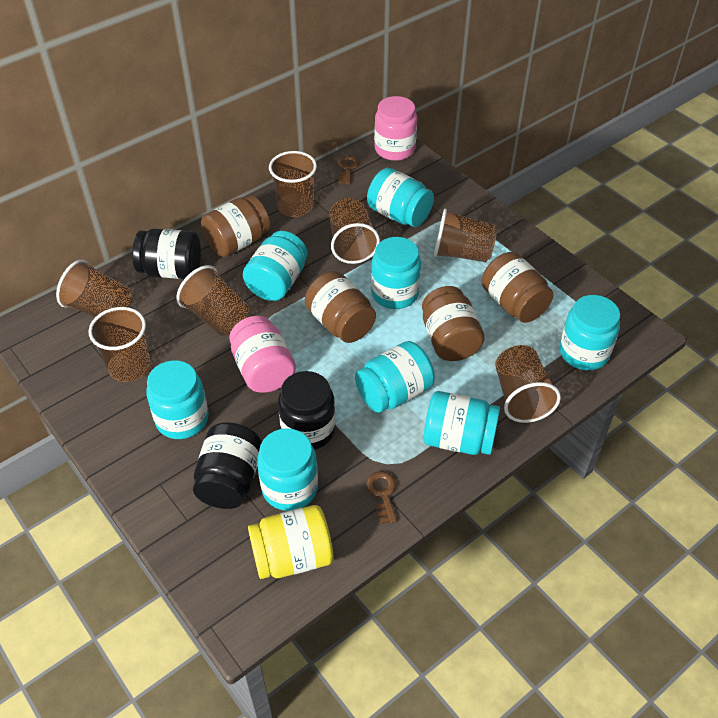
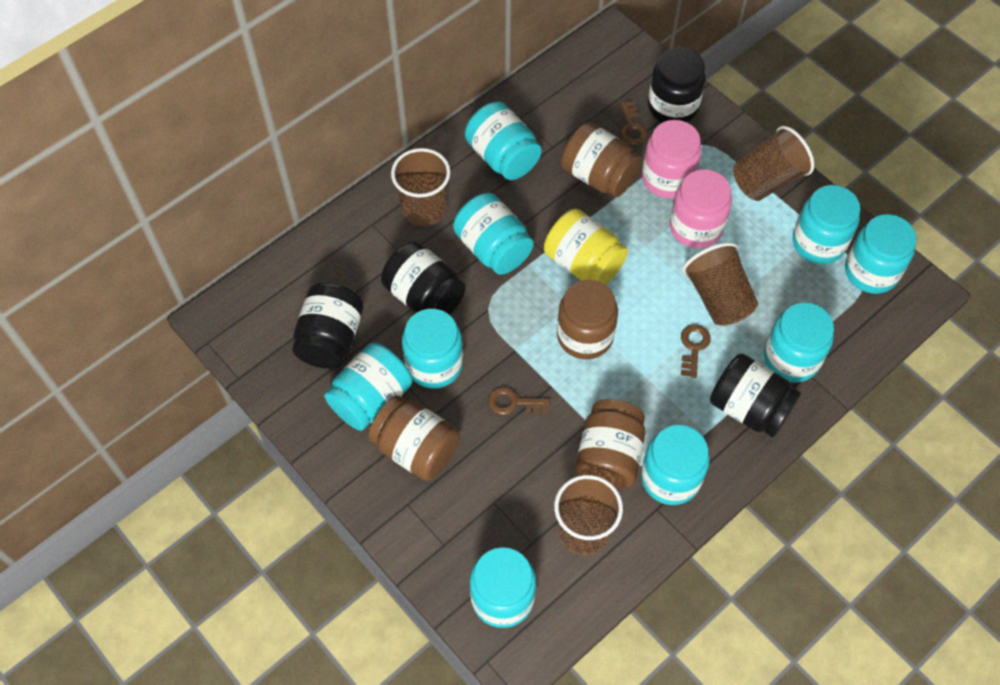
black jar: 3 -> 4
brown cup: 7 -> 4
brown key: 2 -> 3
turquoise jar: 8 -> 9

